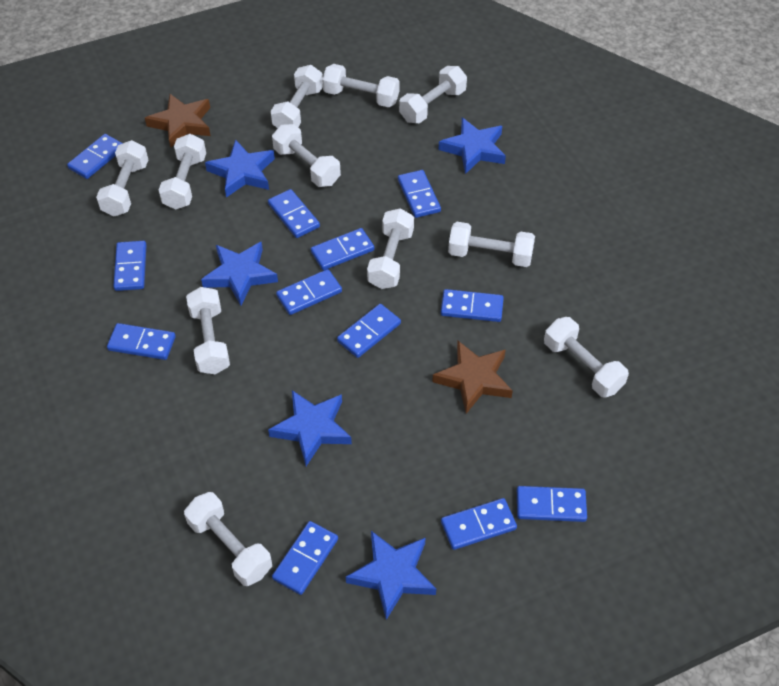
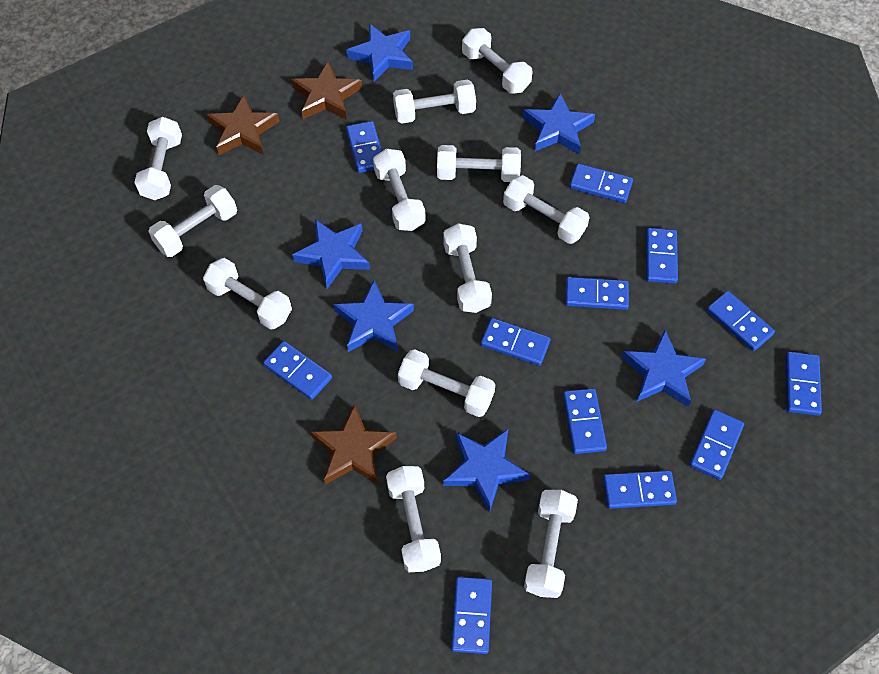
blue star: 5 -> 6
brown star: 2 -> 3
white dumbbell: 11 -> 12

